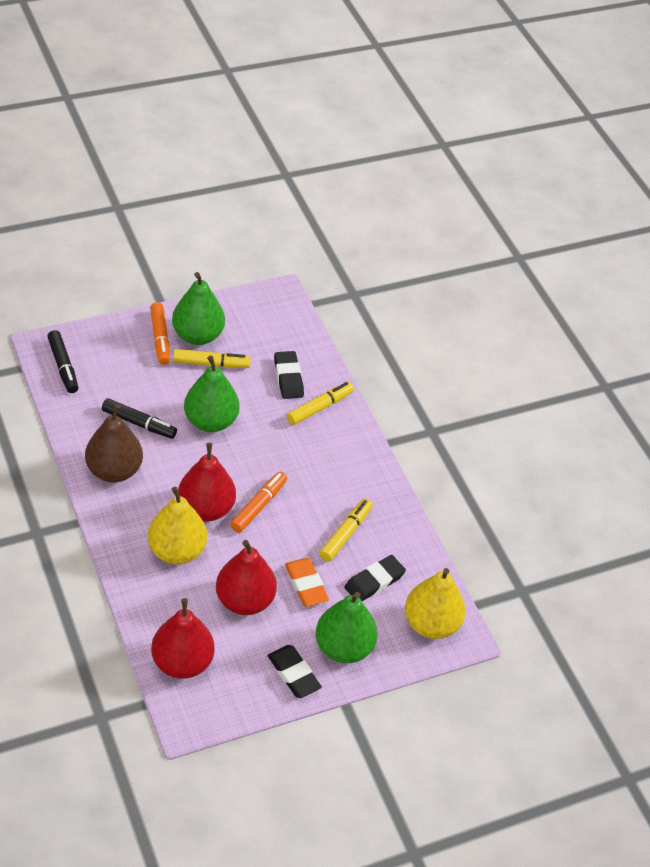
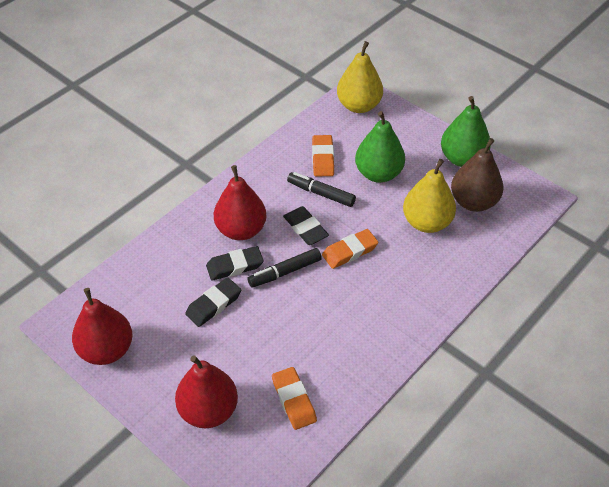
green pear: 3 -> 2
orange eraser: 1 -> 3
orange marker: 2 -> 0
yellow marker: 3 -> 0

